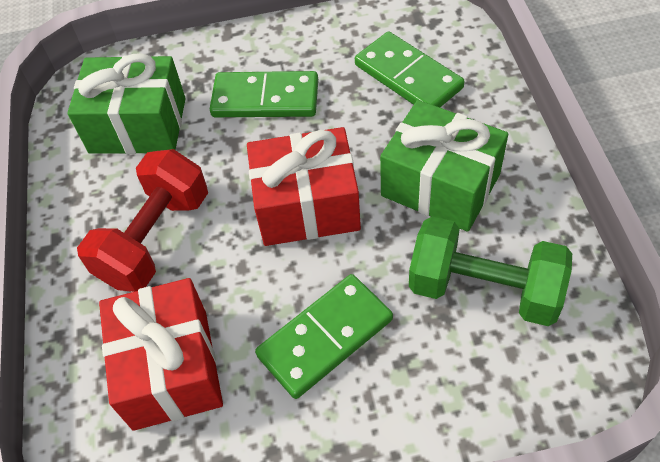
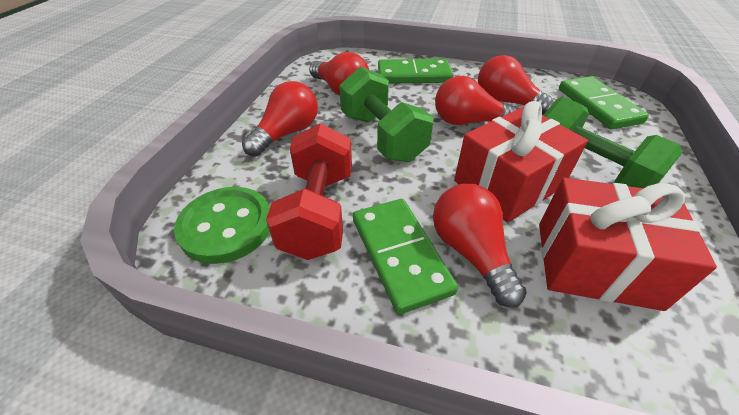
green button: 0 -> 1
green dumbbell: 1 -> 2
green gift: 2 -> 0
red light bulb: 0 -> 5

